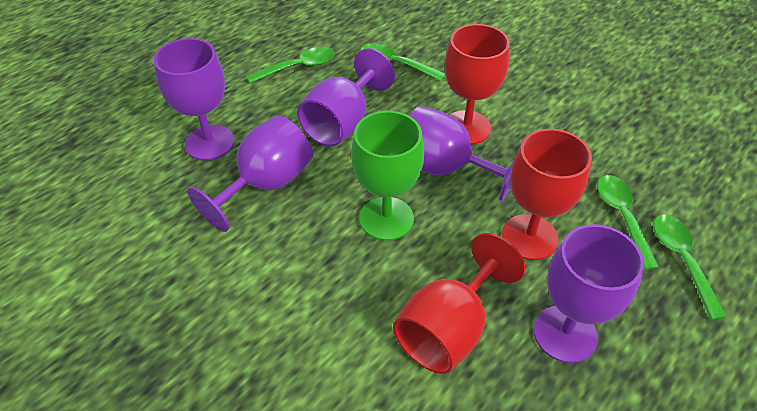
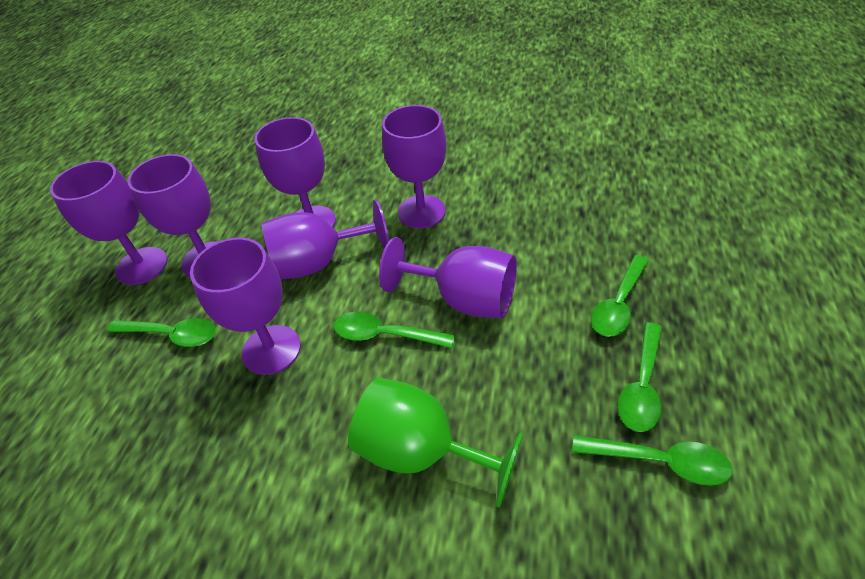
green spoon: 4 -> 5
purple goblet: 5 -> 7
red goblet: 3 -> 0

